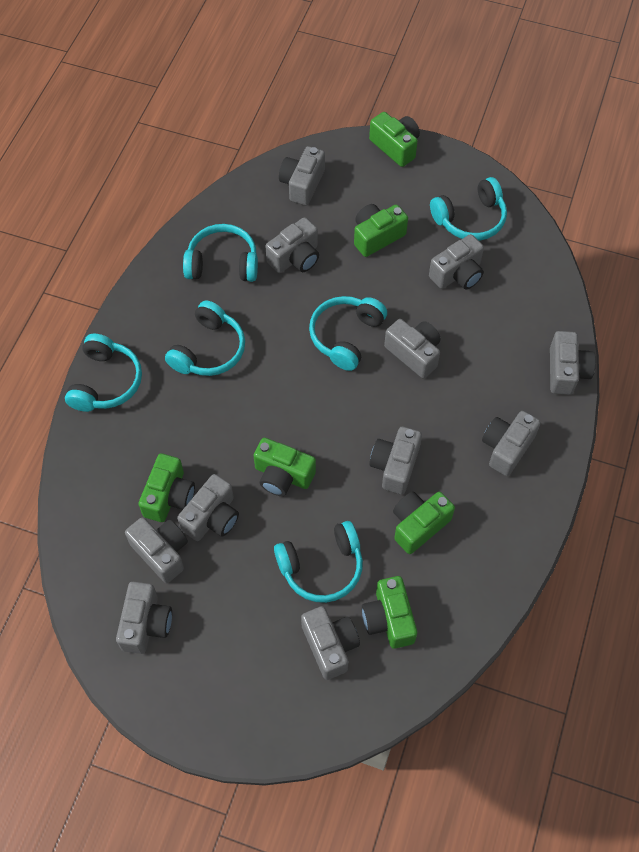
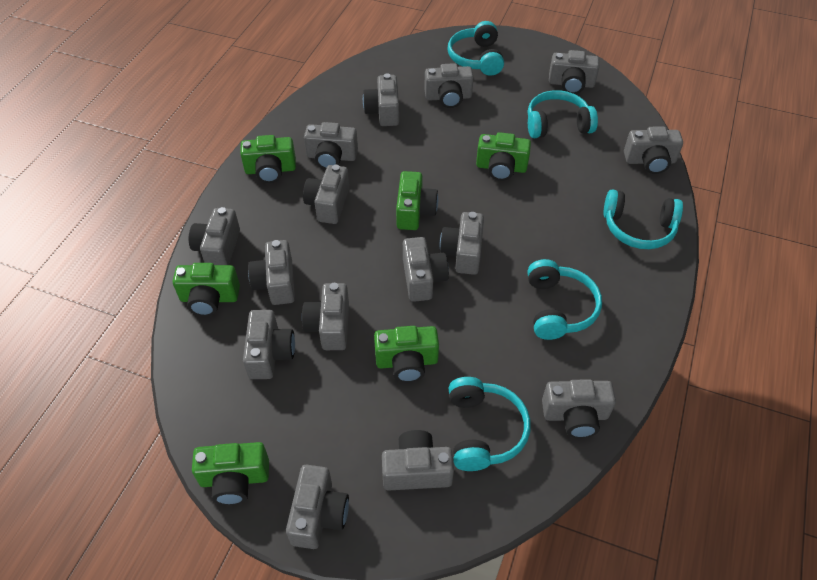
grey camera: 11 -> 15
turquoise headphones: 6 -> 5

